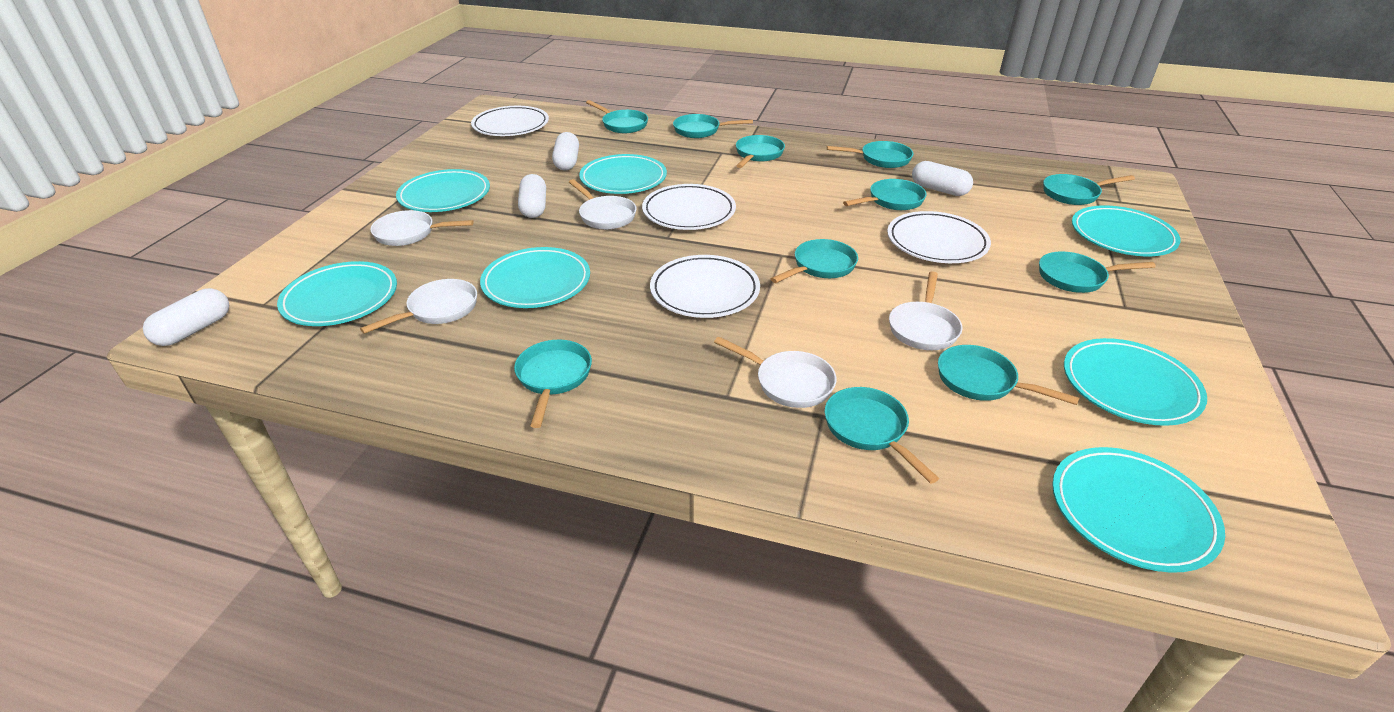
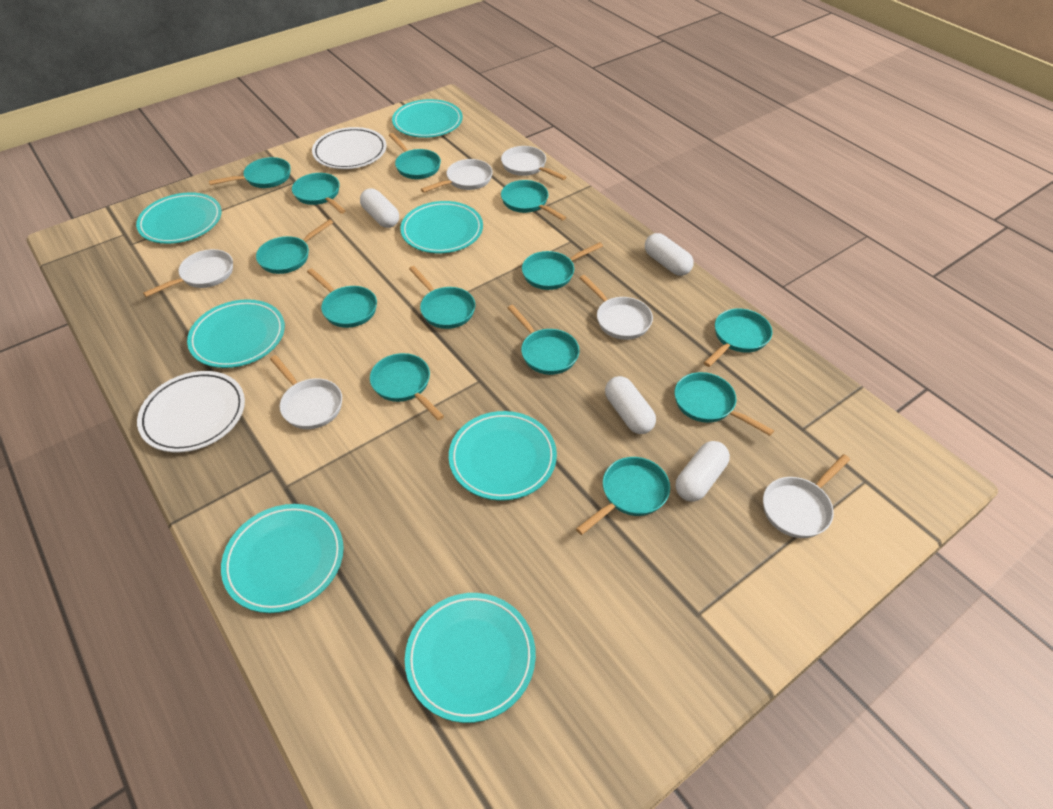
turquoise pan: 11 -> 13
white pan: 5 -> 6
white plate: 4 -> 2

